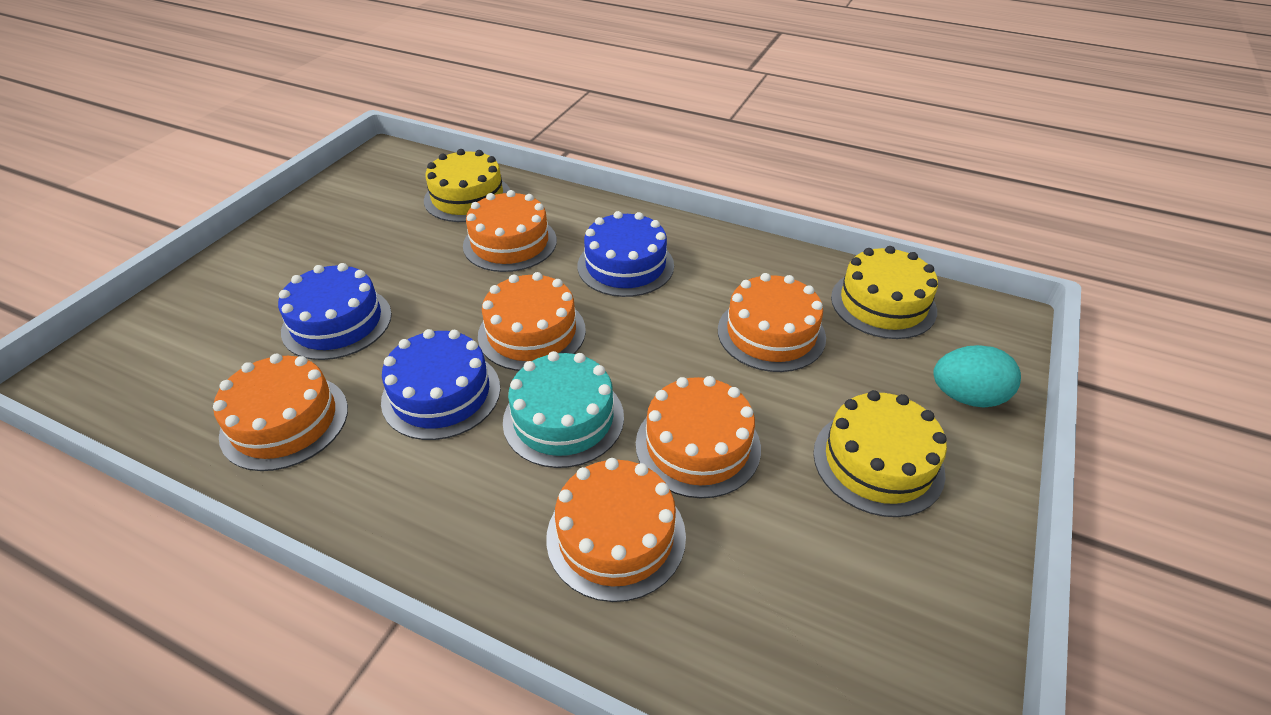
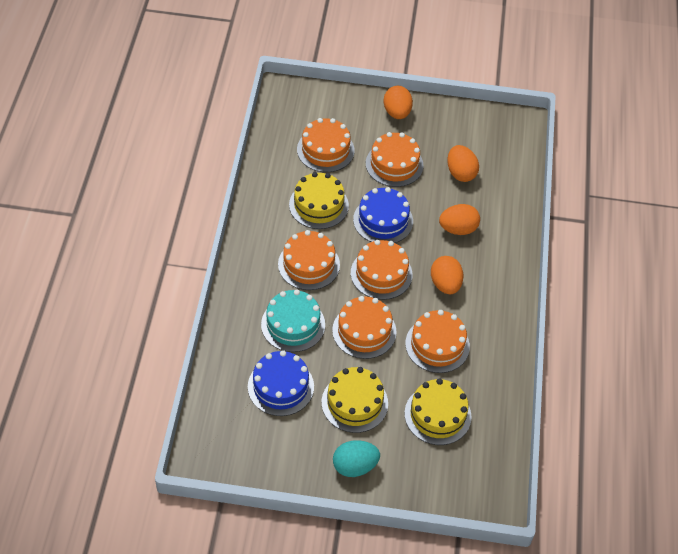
blue cake: 3 -> 2
orange egg: 0 -> 4

